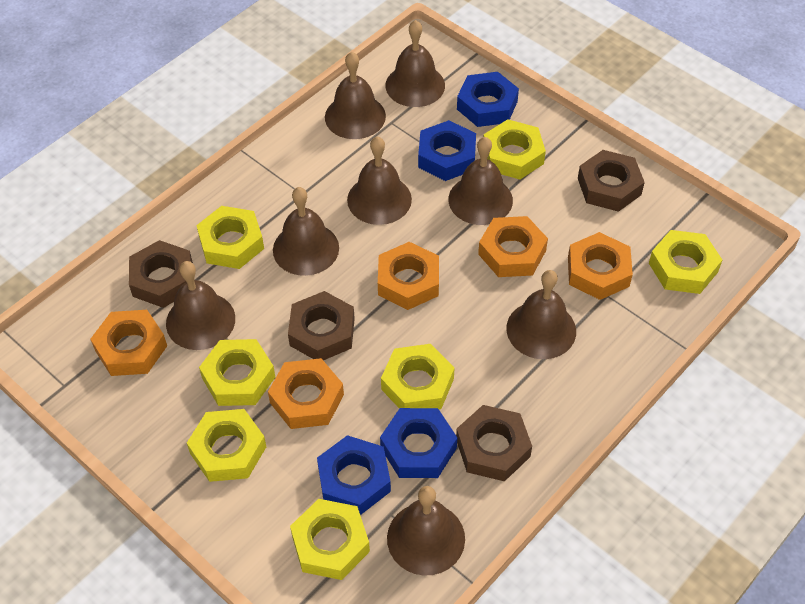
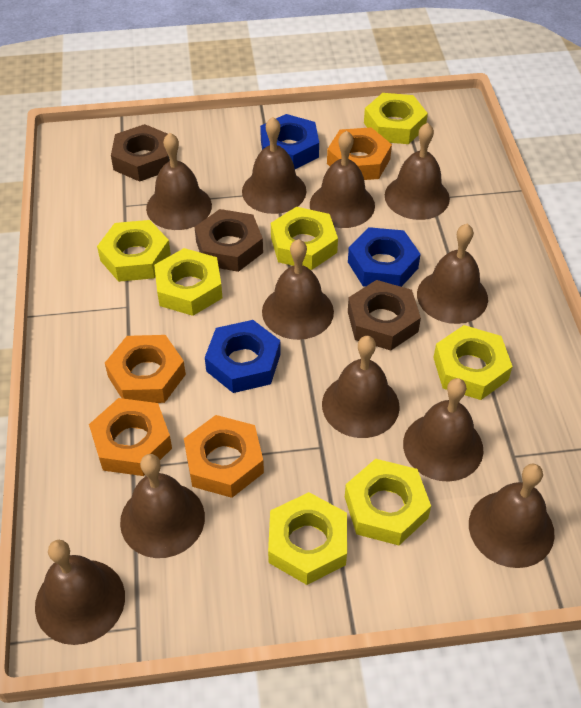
blue nut: 4 -> 3
brown bell: 8 -> 11
brown nut: 4 -> 3
orange nut: 5 -> 4

